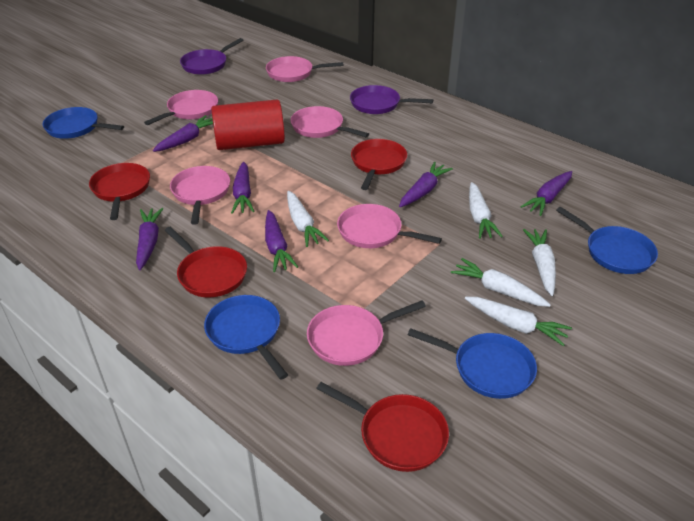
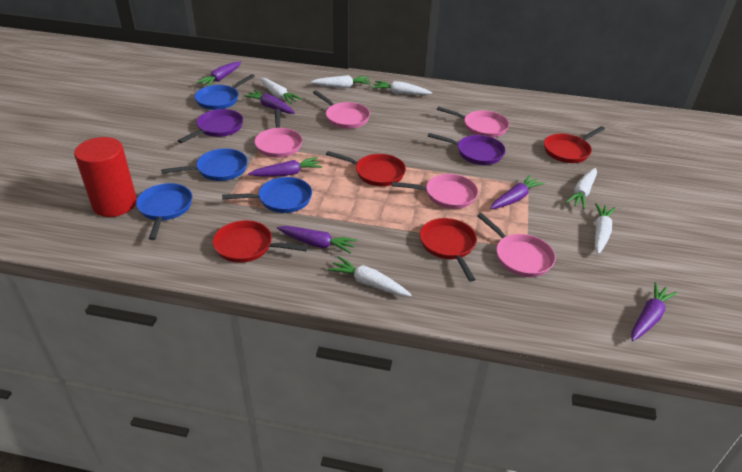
pink pan: 6 -> 5
white carrot: 5 -> 6

